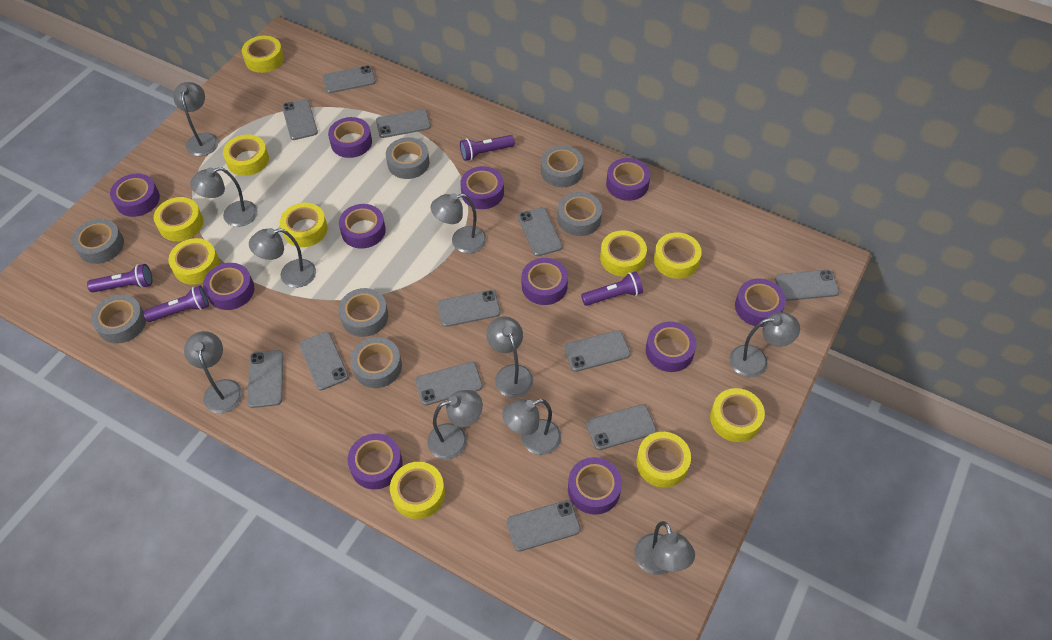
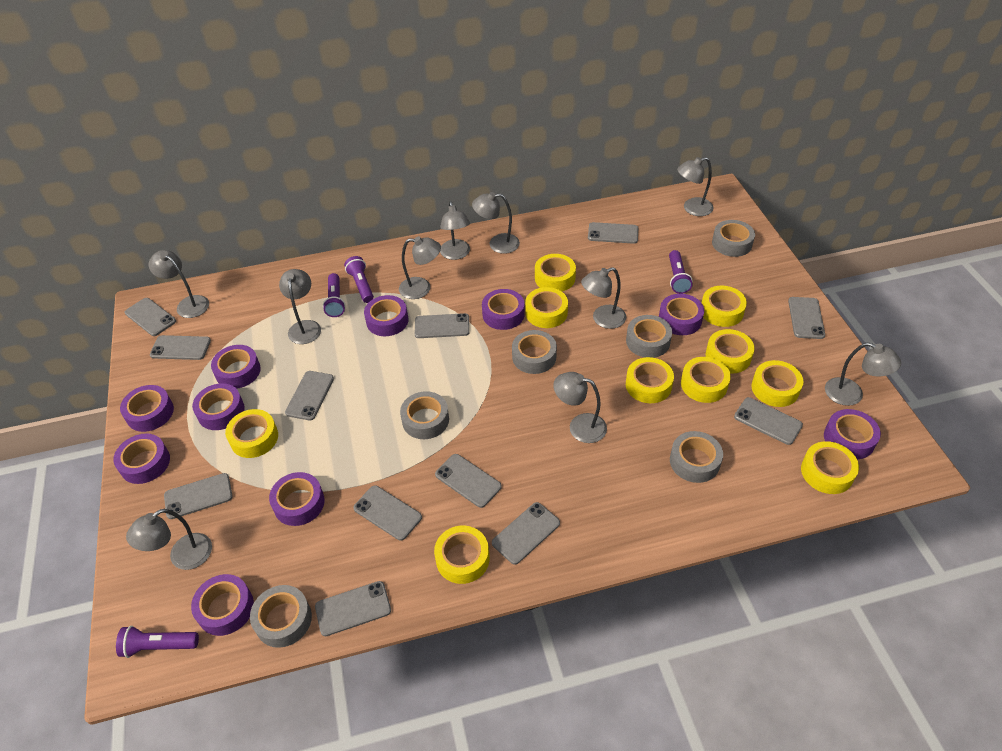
grey tape: 7 -> 6
purple tape: 11 -> 10

